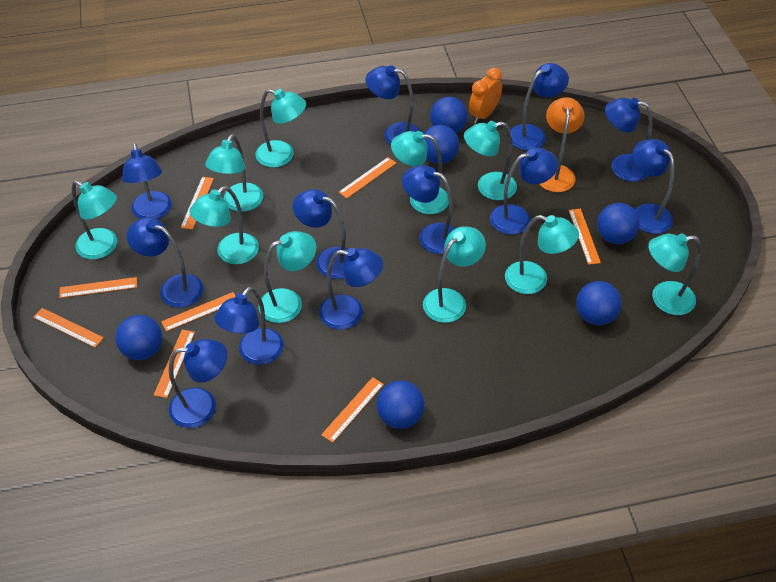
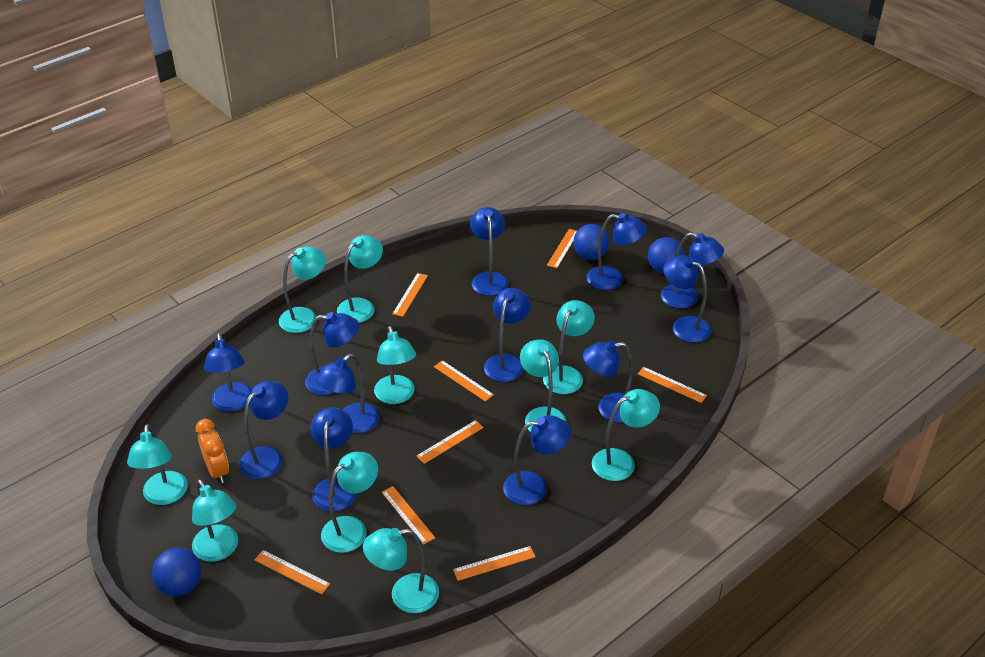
blue ball: 6 -> 3
orange lamp: 1 -> 0

